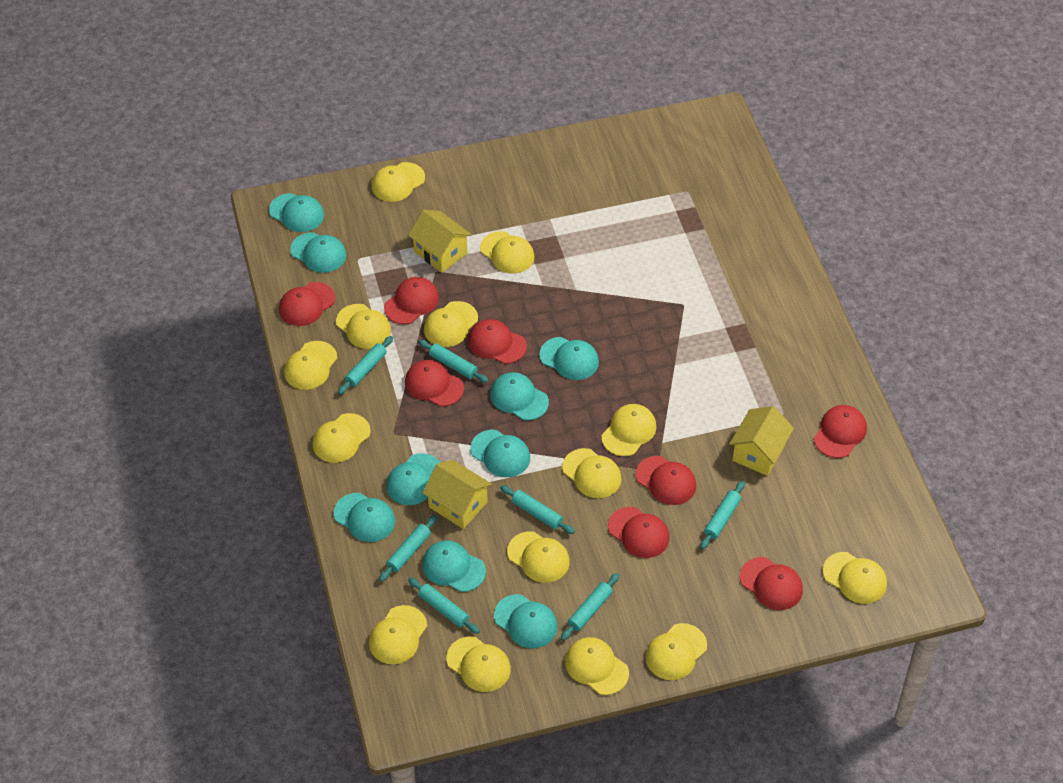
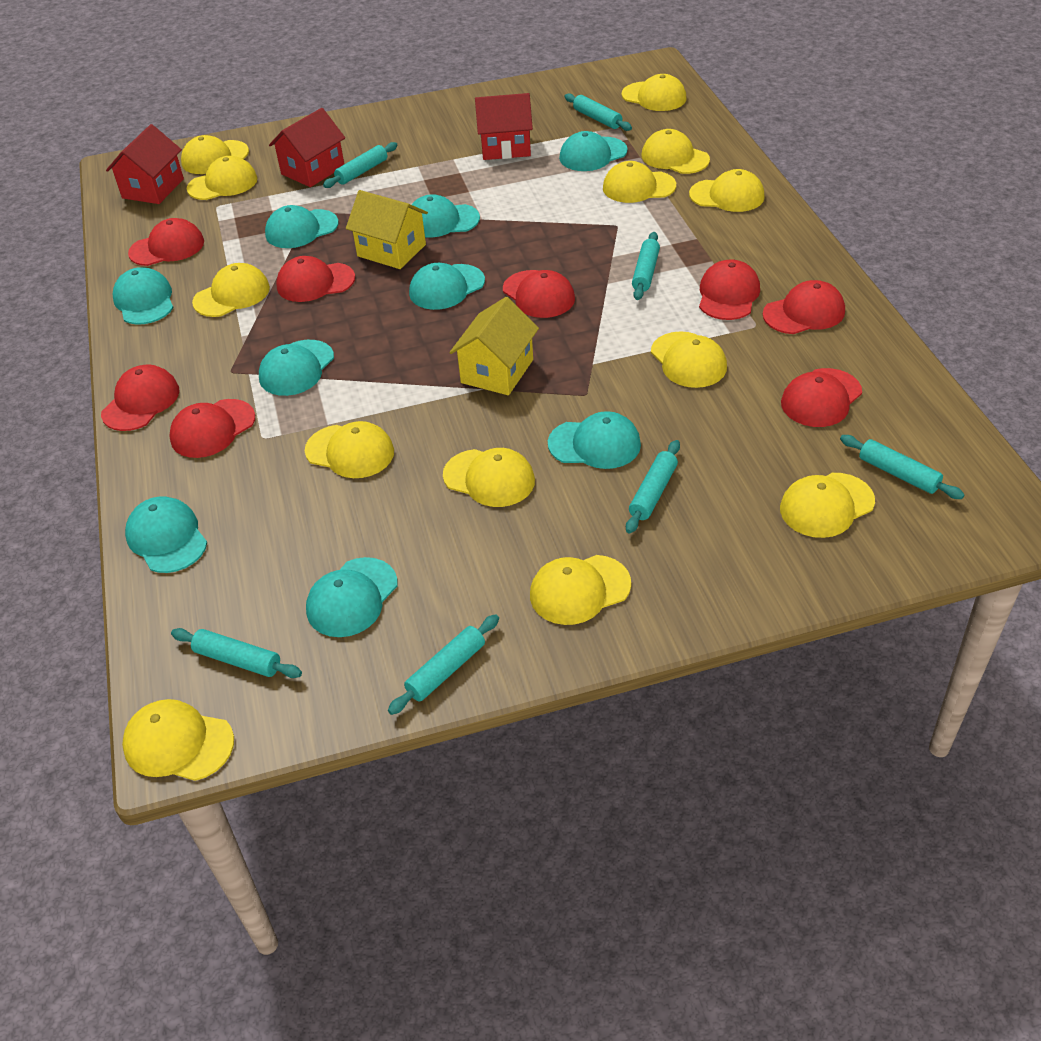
red house: 0 -> 3
yellow cap: 14 -> 13
yellow house: 3 -> 2

